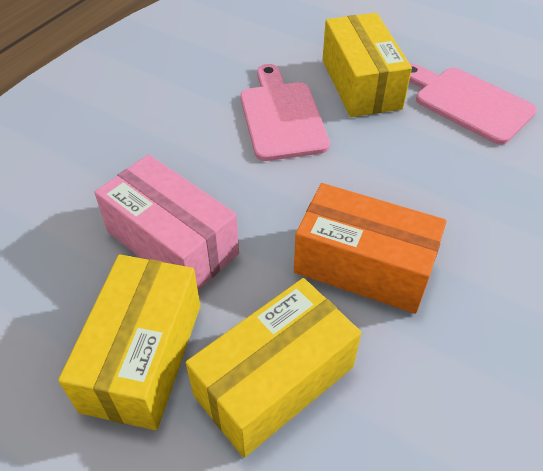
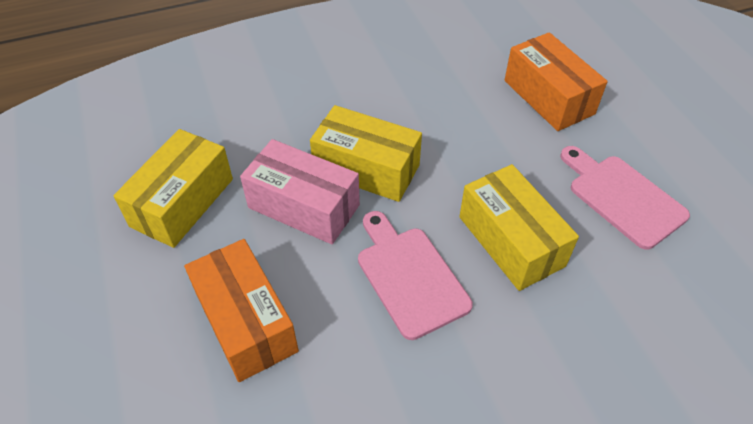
orange box: 1 -> 2

